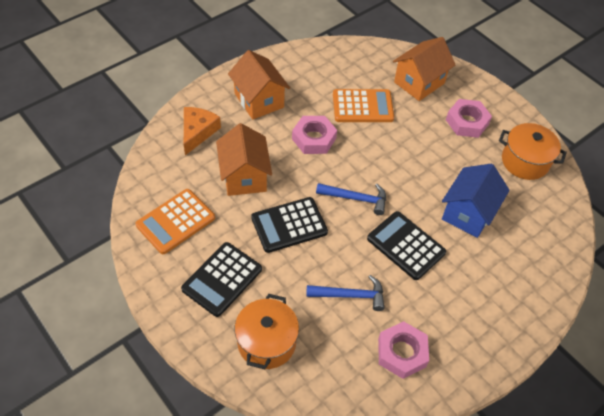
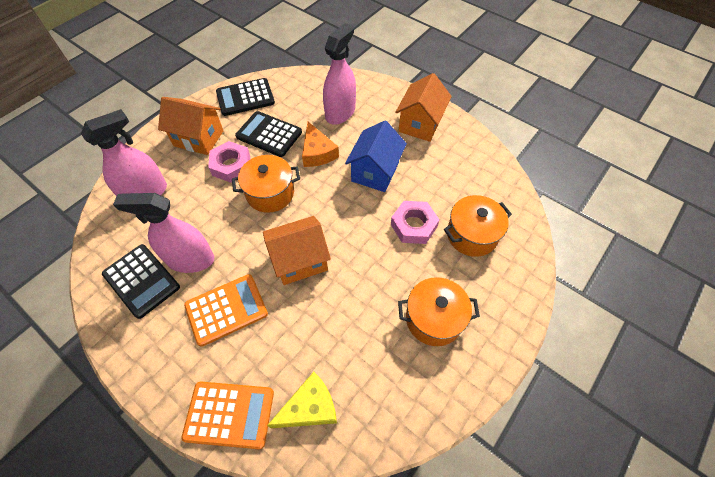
blue hammer: 2 -> 0
orange pot: 2 -> 3
pink nut: 3 -> 2
pink spray bottle: 0 -> 3
yellow cheese: 0 -> 1

